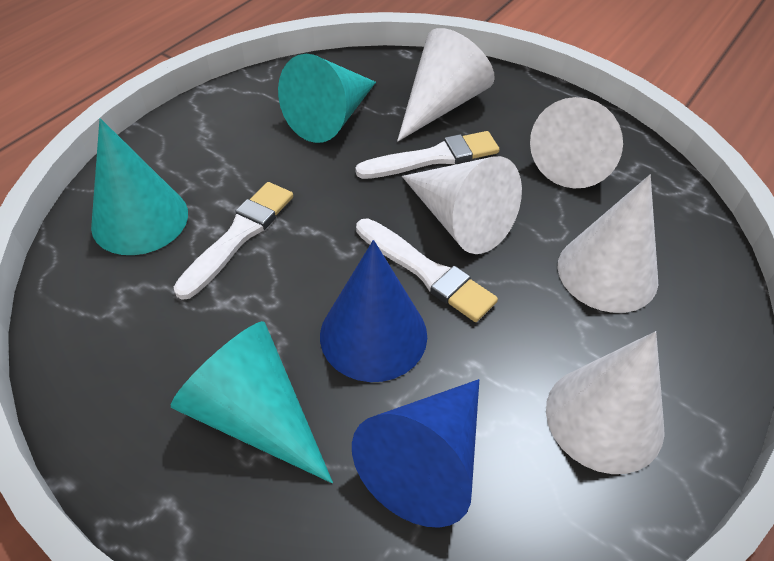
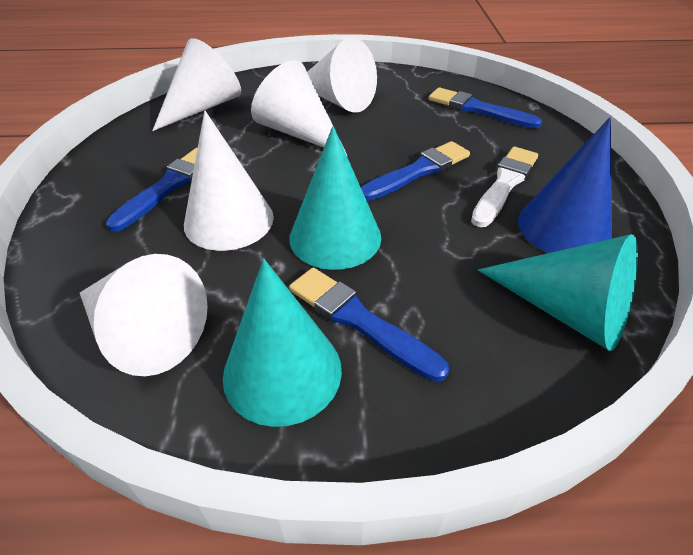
blue brush: 0 -> 4
blue cone: 2 -> 1
white brush: 3 -> 1

